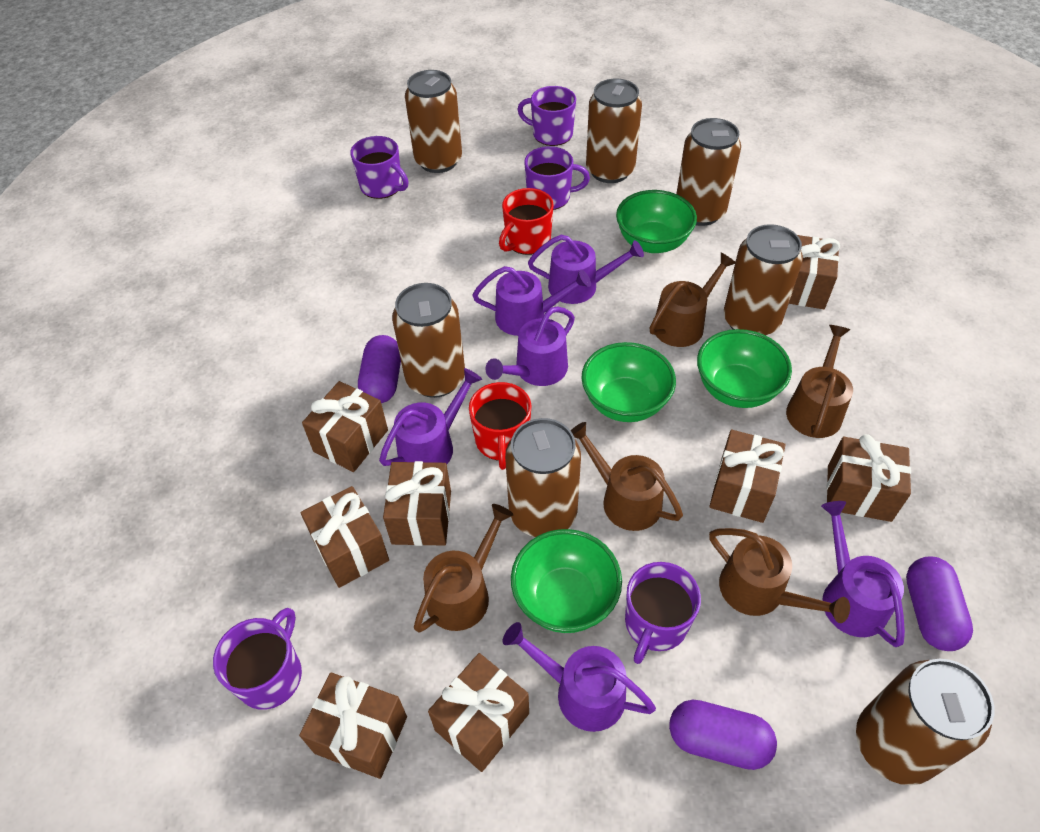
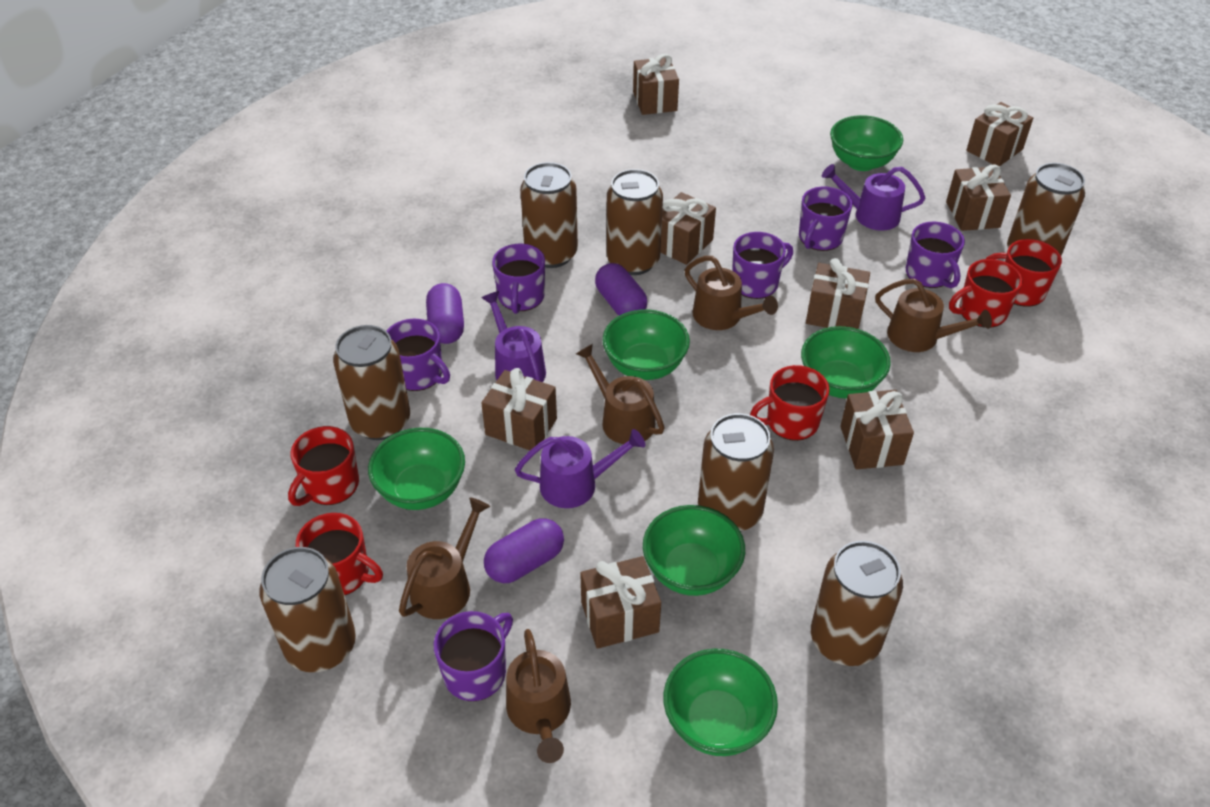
green bowl: 4 -> 6
purple mug: 5 -> 6
purple watering can: 6 -> 3
red mug: 2 -> 5

